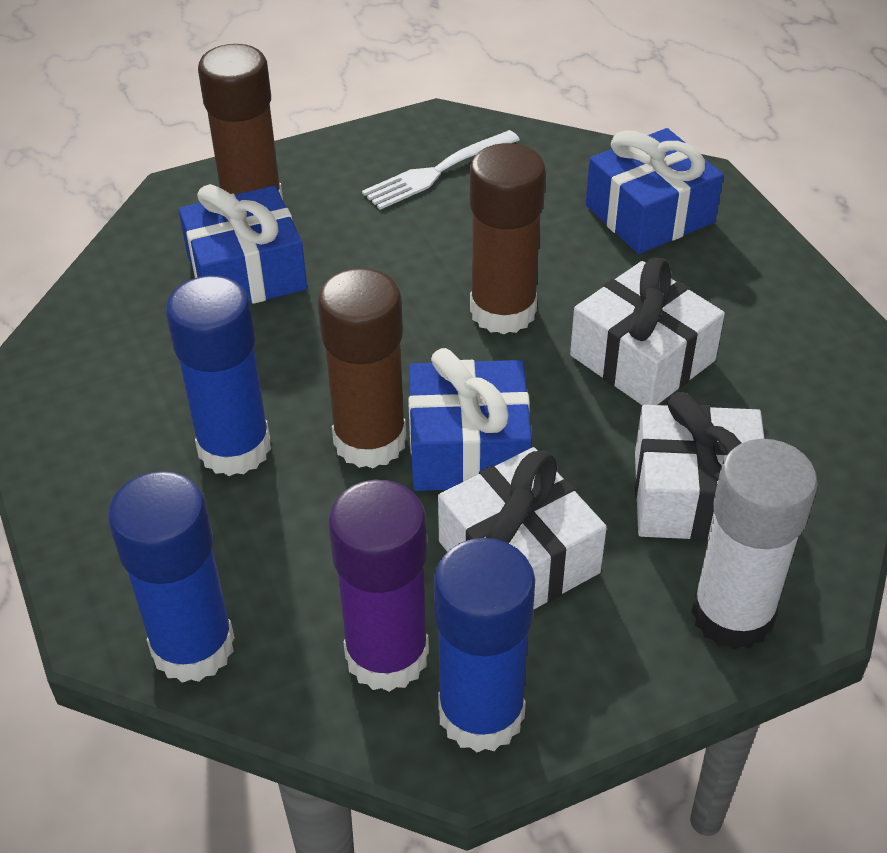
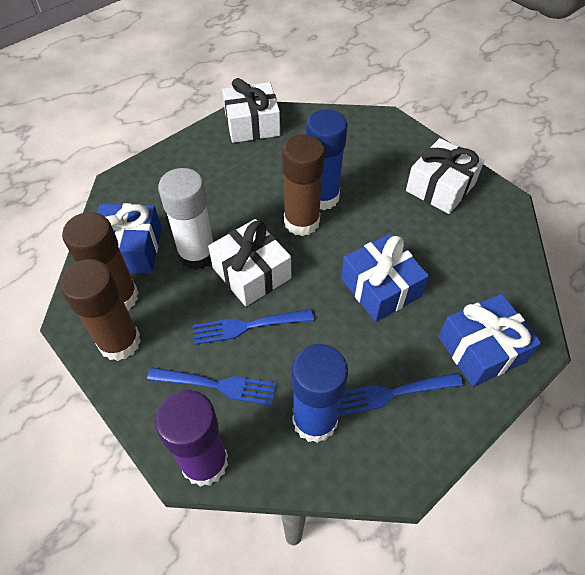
blue fork: 0 -> 3
blue glue stick: 3 -> 2
white fork: 1 -> 0

